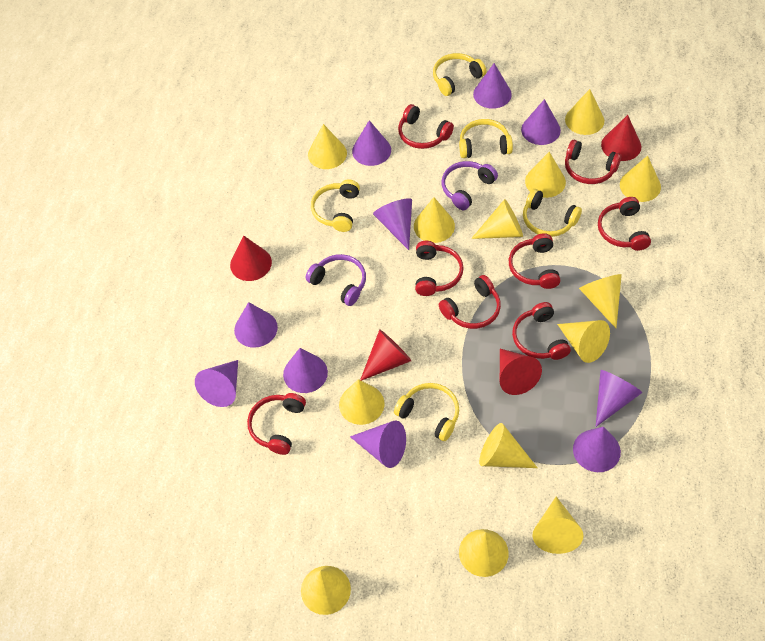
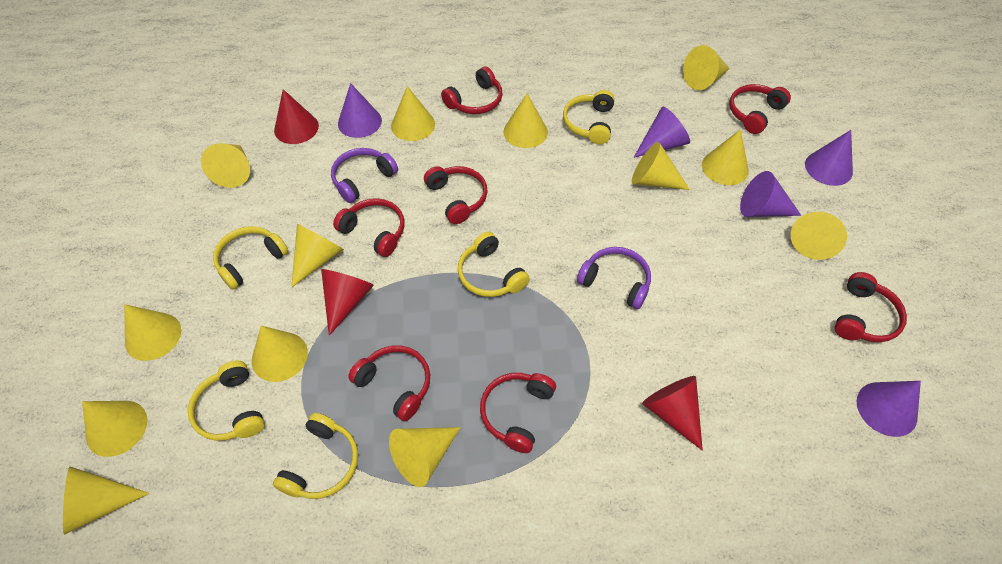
purple cone: 10 -> 5
red cone: 4 -> 3
red headphones: 8 -> 7

